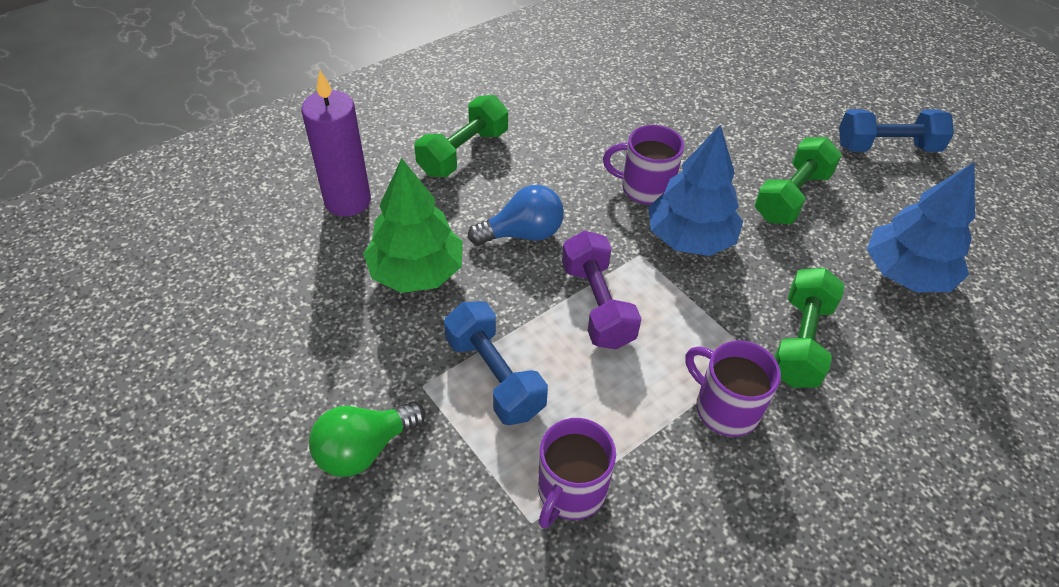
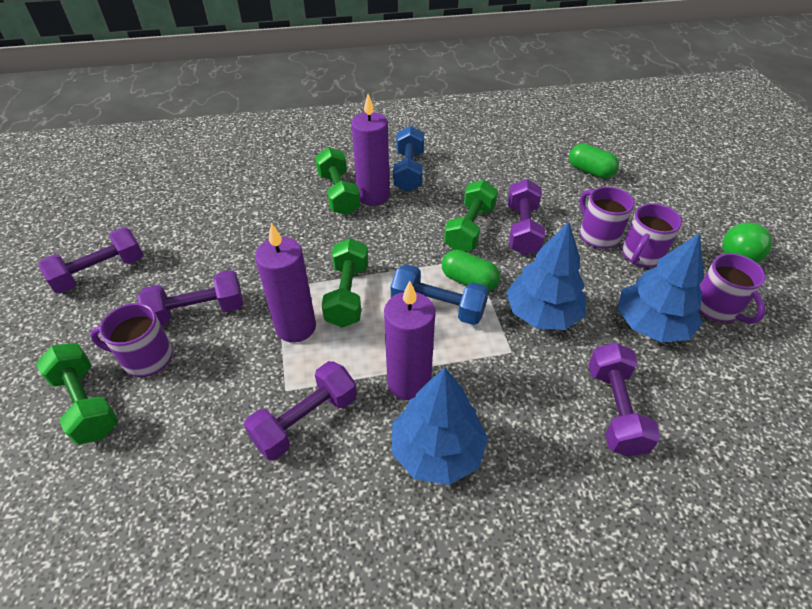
blue light bulb: 1 -> 0
blue tree: 2 -> 3
green capsule: 0 -> 2
green dumbbell: 3 -> 4
green tree: 1 -> 0
purple candle: 1 -> 3
purple dumbbell: 1 -> 5
purple mug: 3 -> 4

